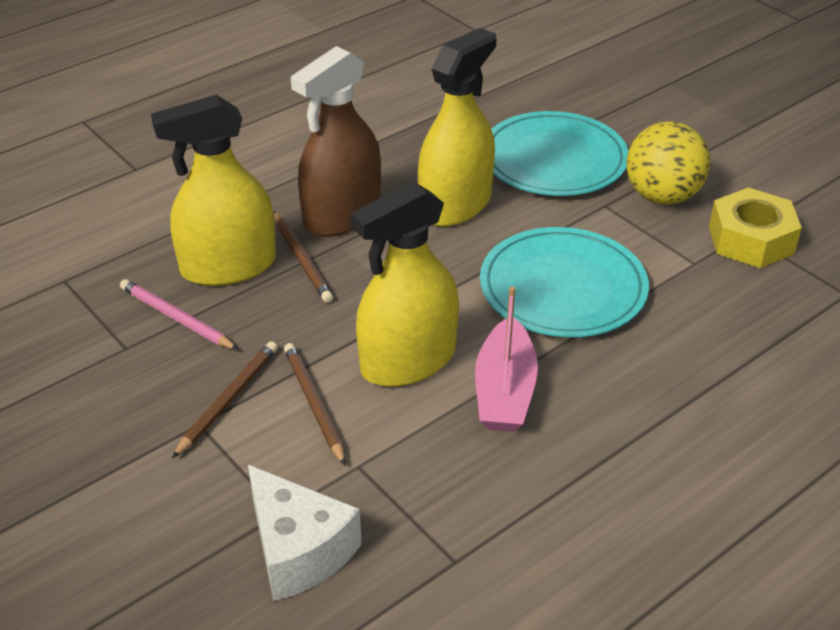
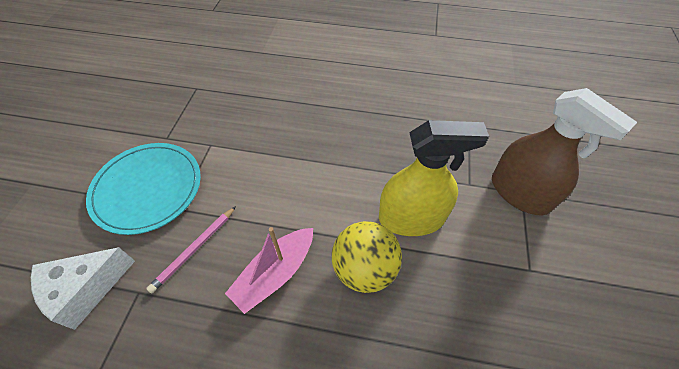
brown pencil: 3 -> 0
turquoise plate: 2 -> 1
yellow nut: 1 -> 0
yellow spray bottle: 3 -> 1

